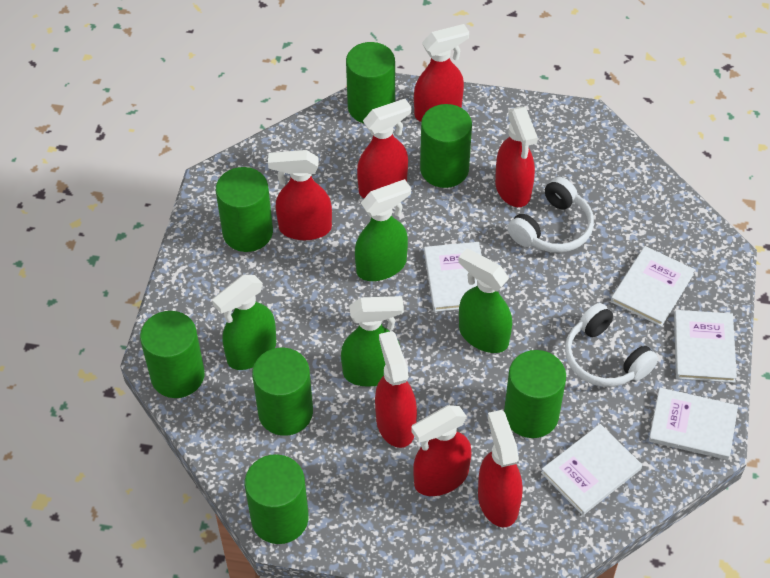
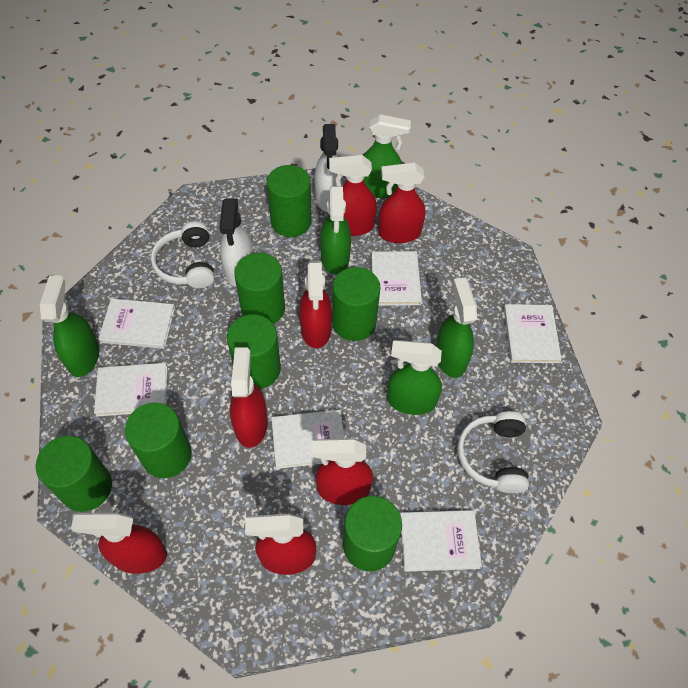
green spray bottle: 4 -> 5
white book: 5 -> 6
white spray bottle: 0 -> 2

